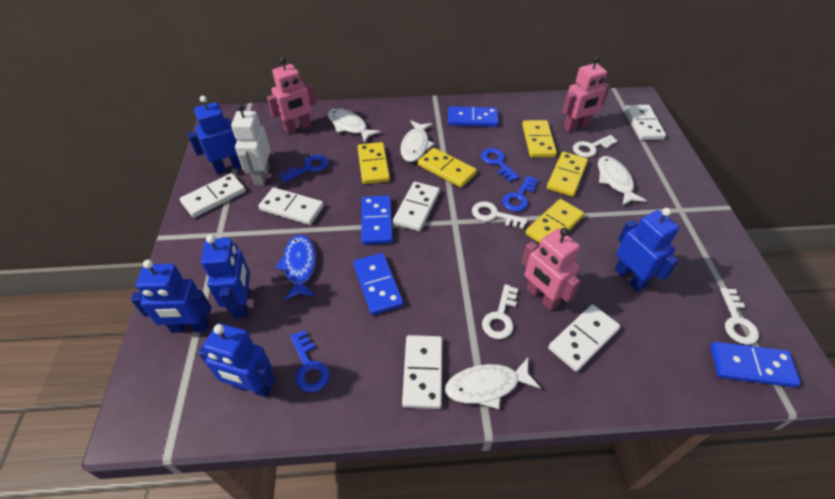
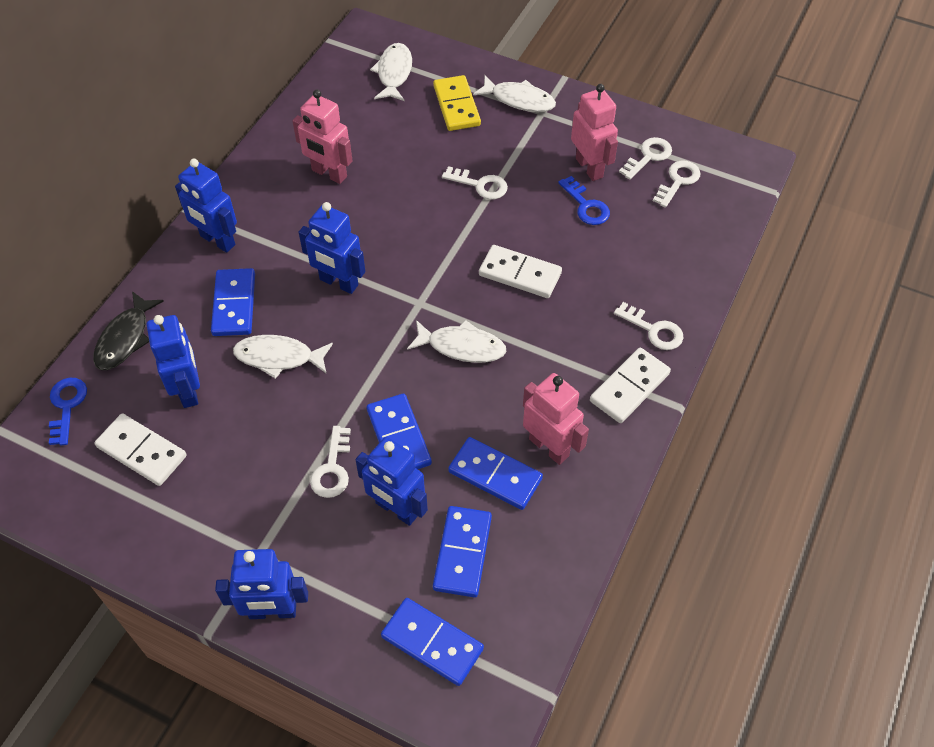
black fish: 0 -> 1
blue domino: 4 -> 5
blue fish: 1 -> 0
blue key: 4 -> 2
white domino: 6 -> 3
white key: 4 -> 5
white robot: 1 -> 0
yellow domino: 5 -> 1

